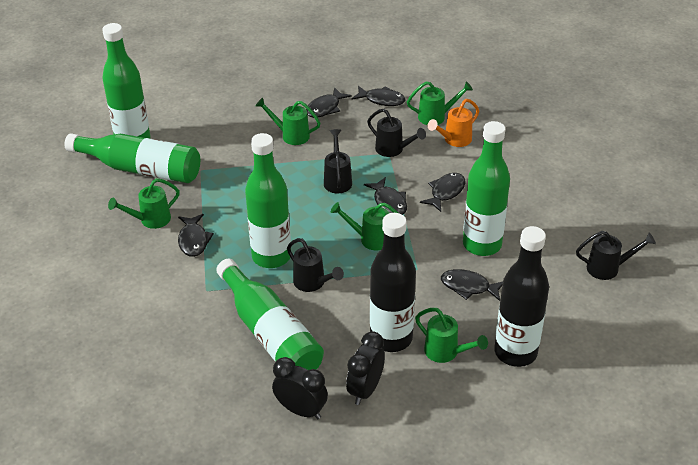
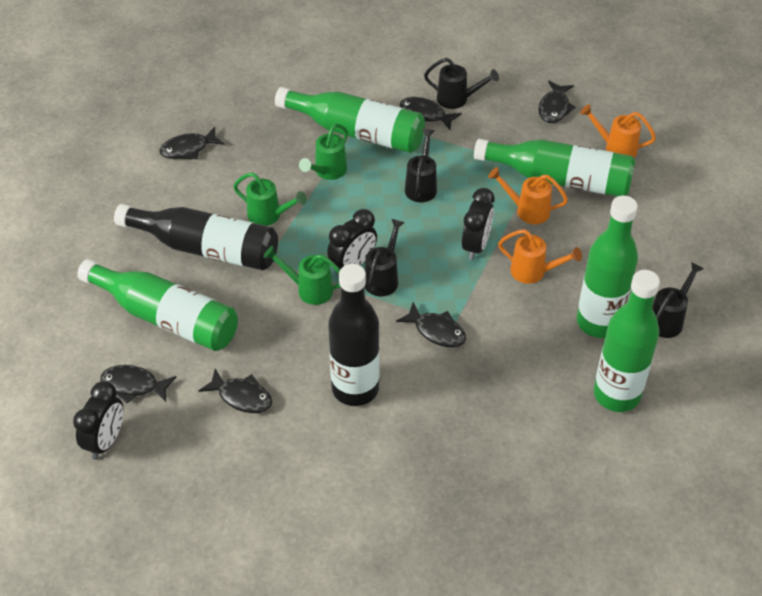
black clock: 2 -> 3
green watering can: 5 -> 3
orange watering can: 1 -> 3

